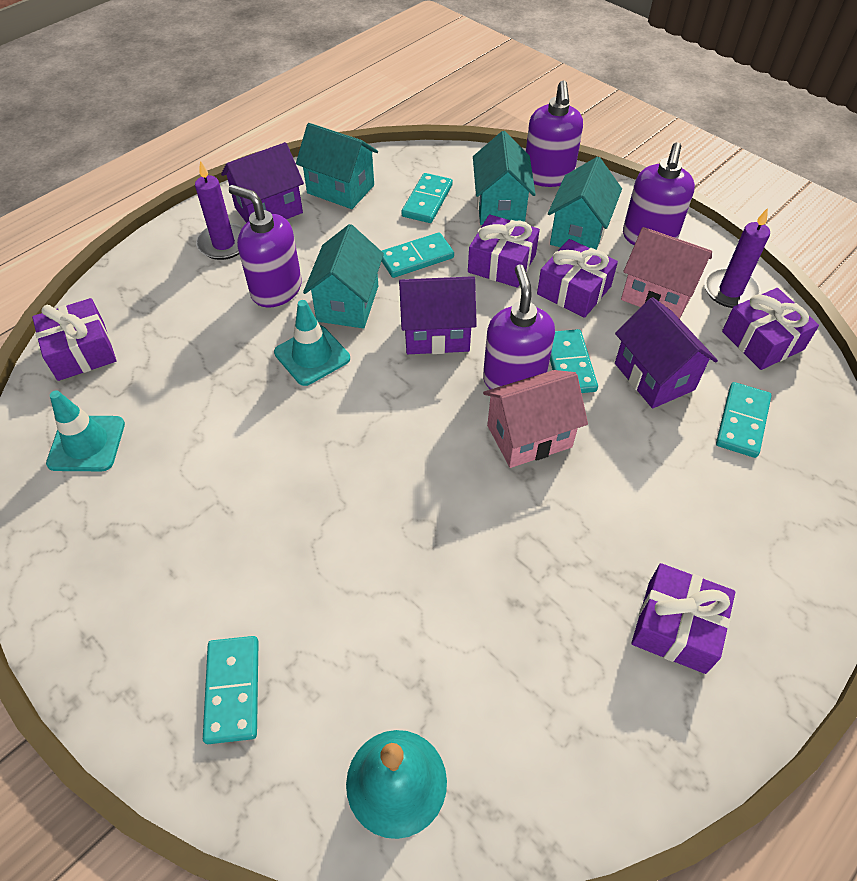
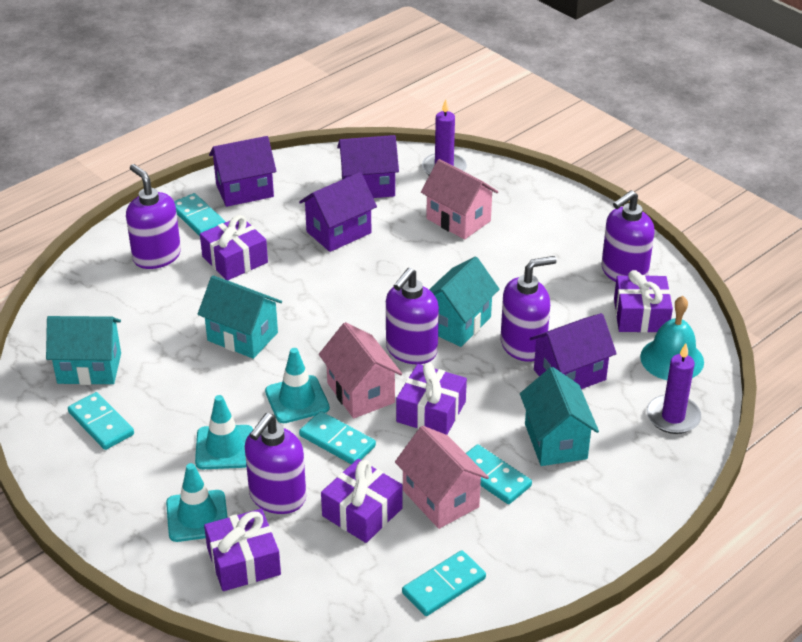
pink house: 2 -> 3
purple house: 3 -> 4
purple soap dispenser: 4 -> 5
turquoise traffic cone: 2 -> 3

